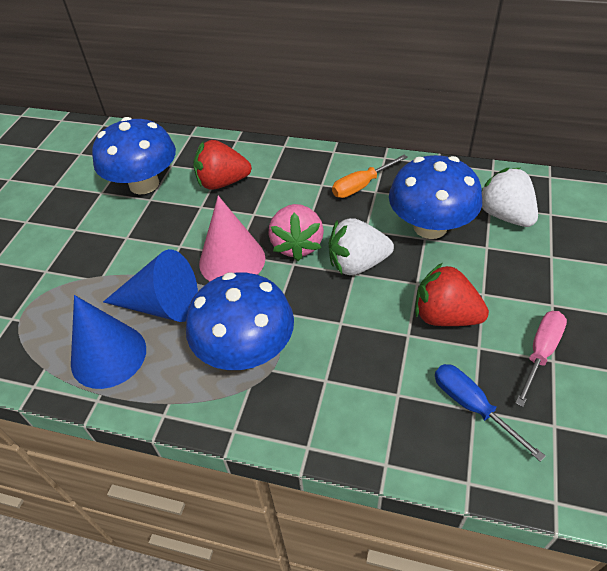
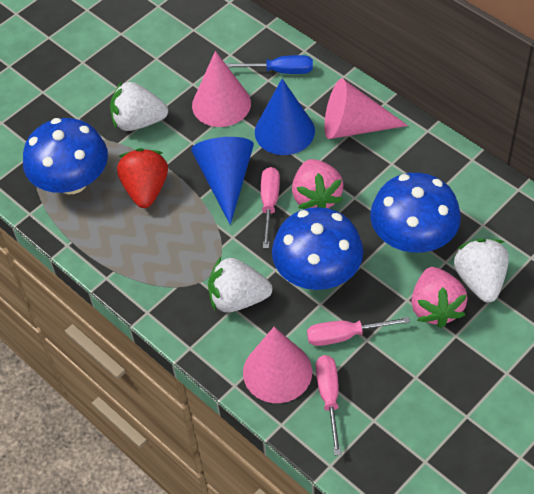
orange screwdriver: 1 -> 0
pink cone: 1 -> 3
pink screwdriver: 1 -> 3
pink strawberry: 1 -> 2
red strawberry: 2 -> 1
white strawberry: 2 -> 3

